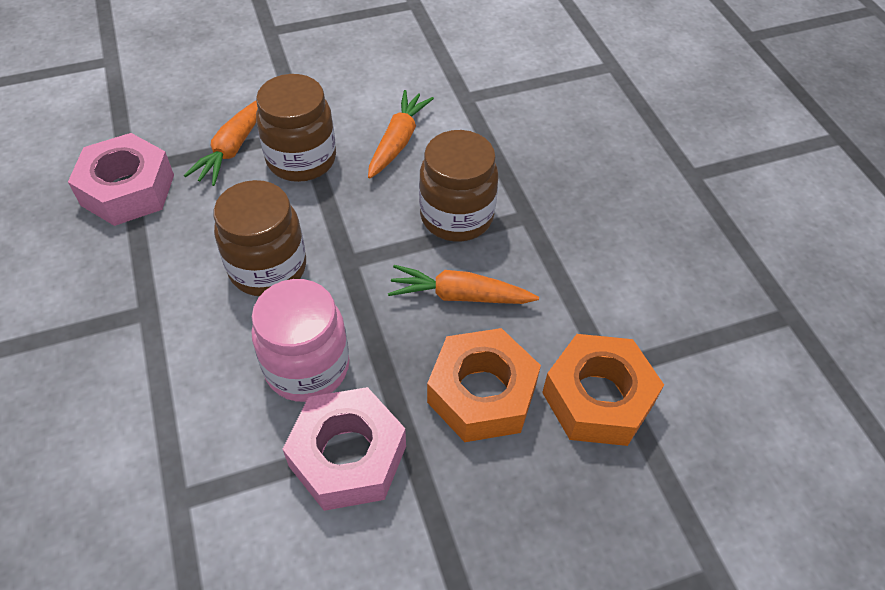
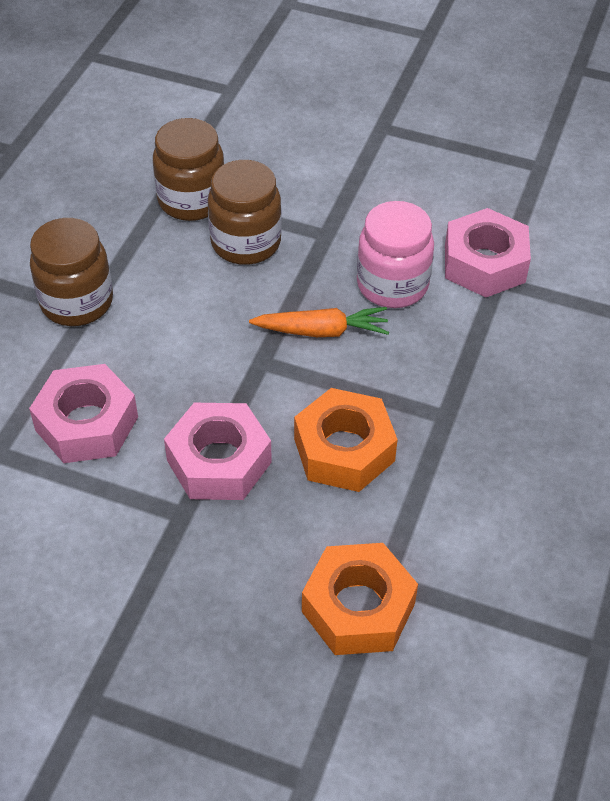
orange carrot: 3 -> 1
pink nut: 2 -> 3

